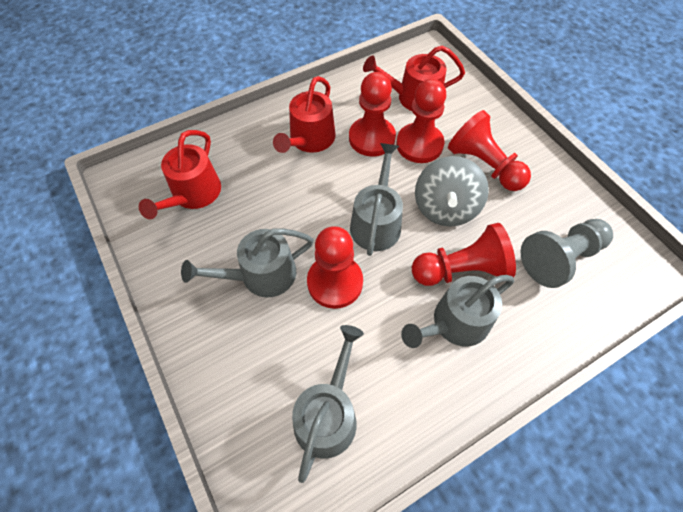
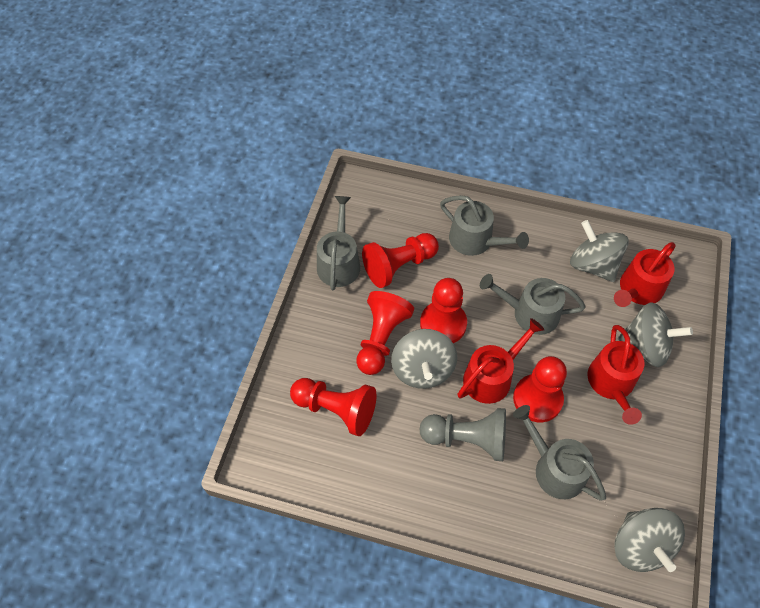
grey spinning top: 1 -> 4

